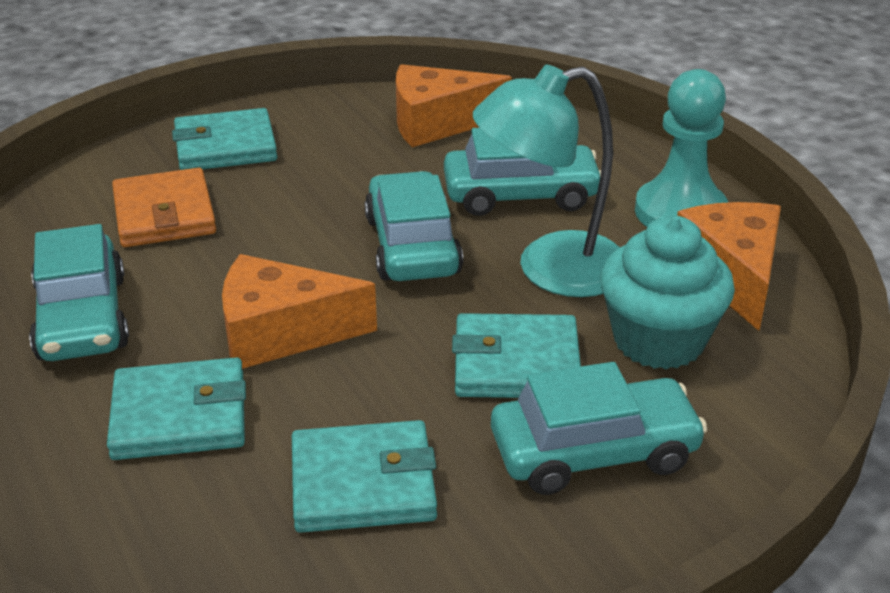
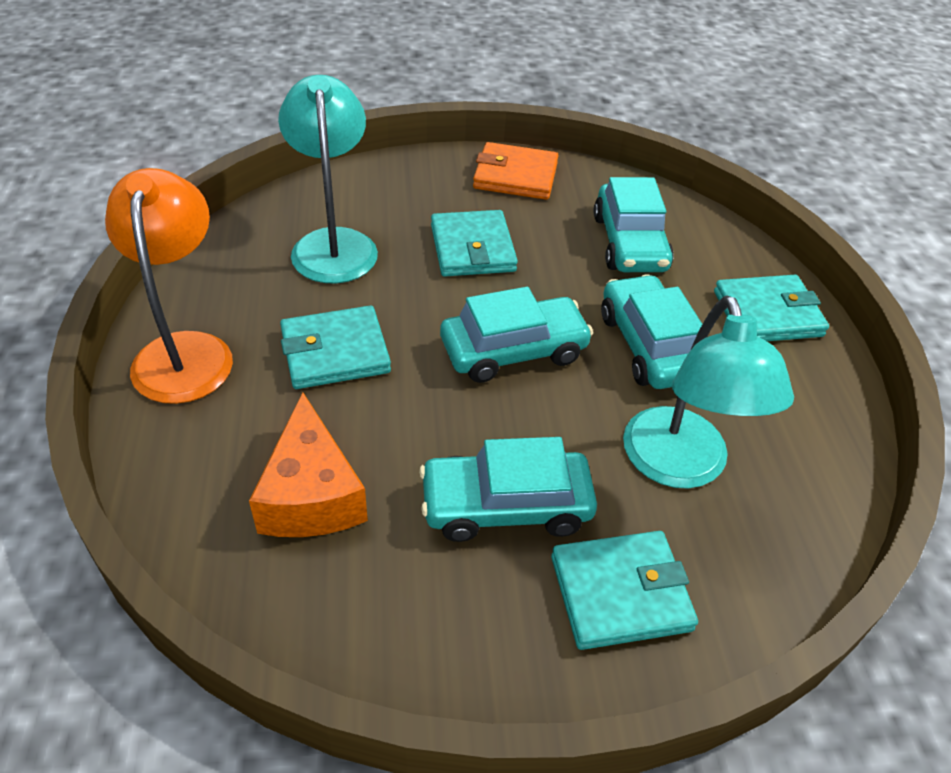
orange cheese: 3 -> 1
orange lamp: 0 -> 1
turquoise cupcake: 1 -> 0
turquoise lamp: 1 -> 2
turquoise pawn: 1 -> 0

